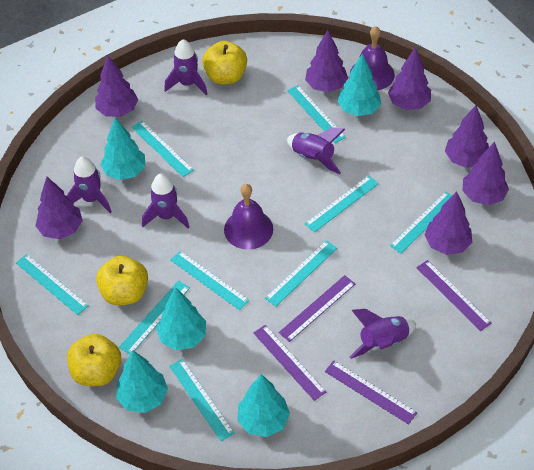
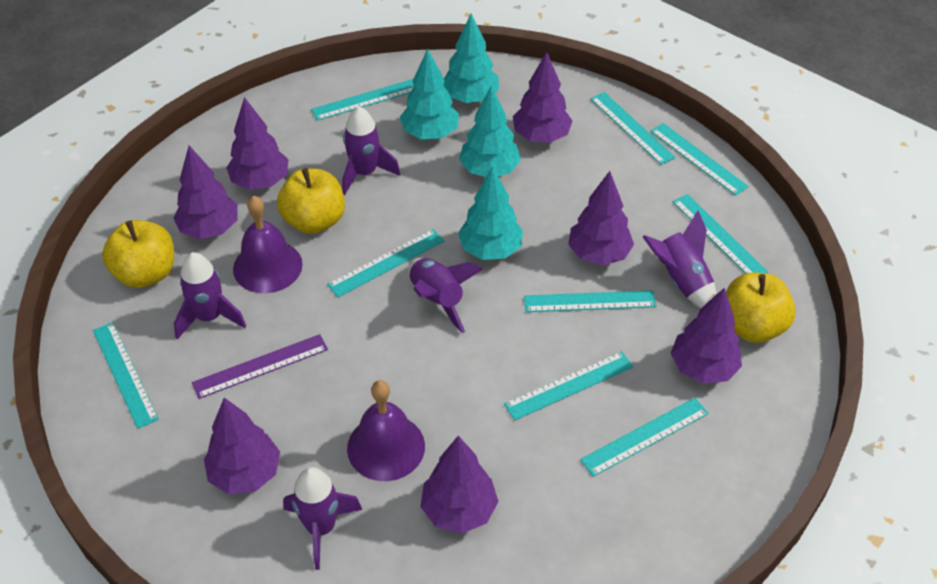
purple ruler: 4 -> 1
turquoise tree: 5 -> 4

